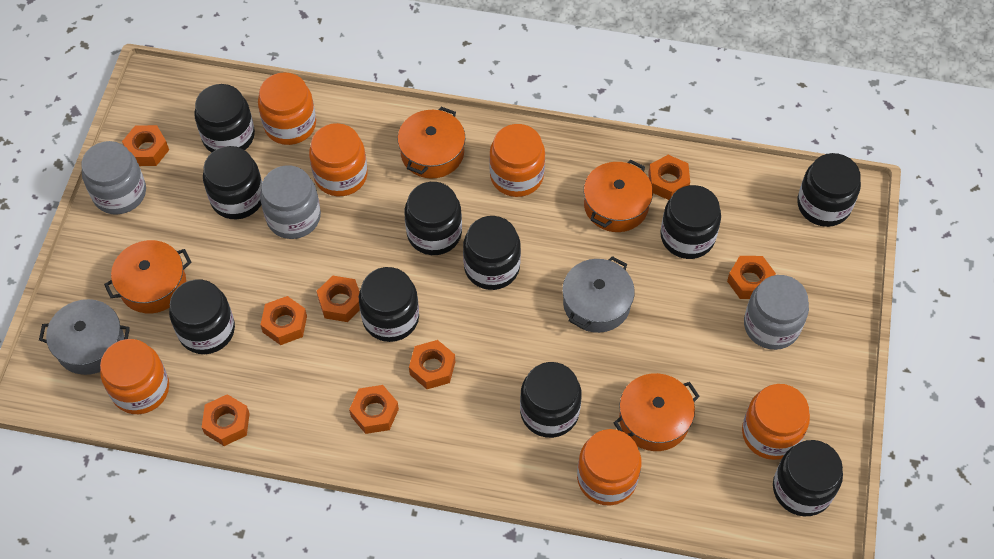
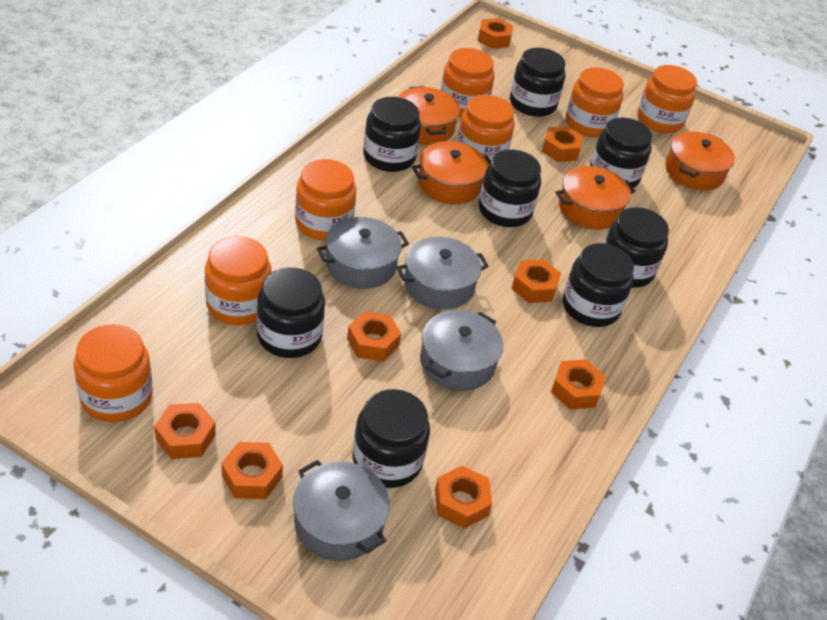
black jar: 10 -> 8
grey jar: 3 -> 0
grey pot: 2 -> 4
orange jar: 6 -> 7

